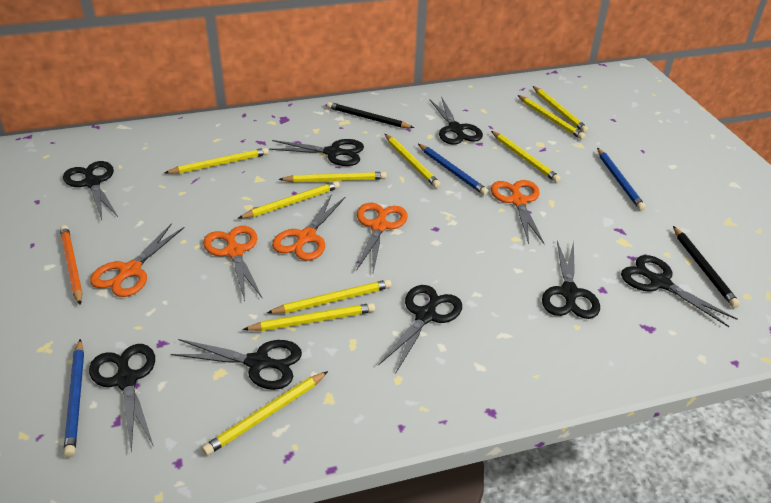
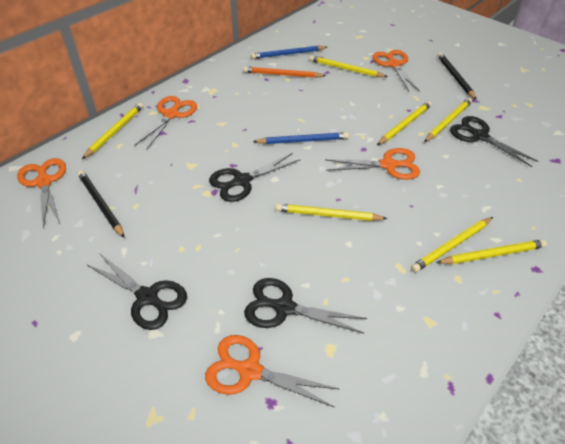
black scissors: 8 -> 4
blue pencil: 3 -> 2
yellow pencil: 10 -> 7

